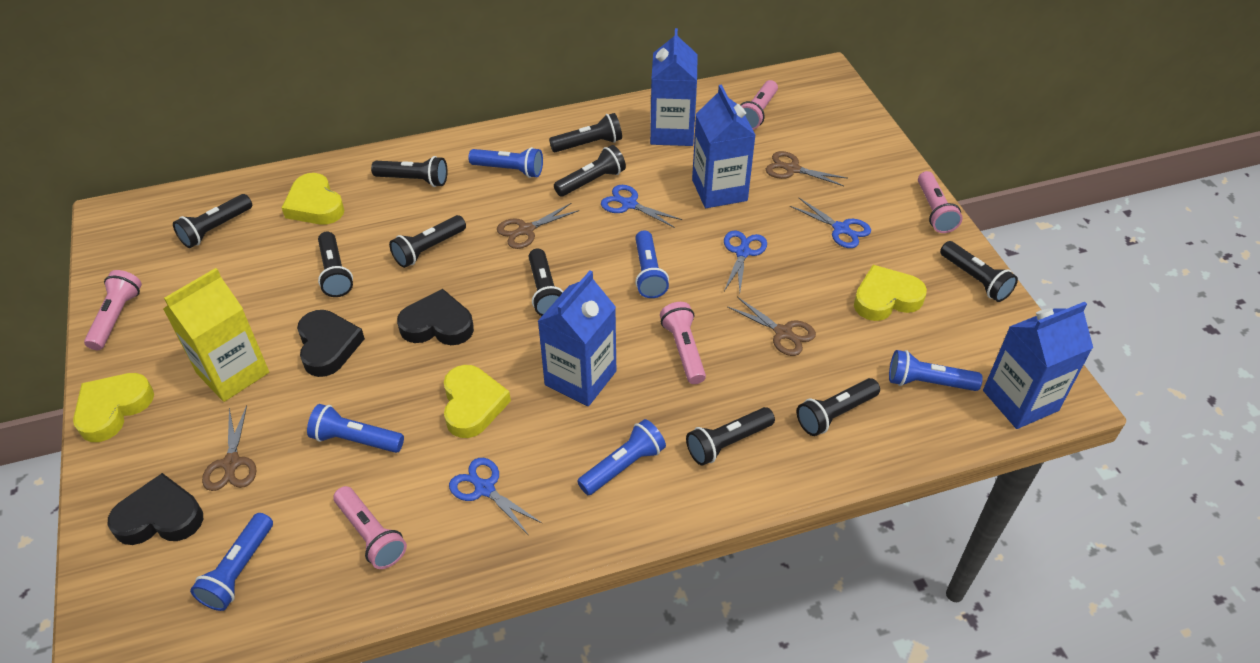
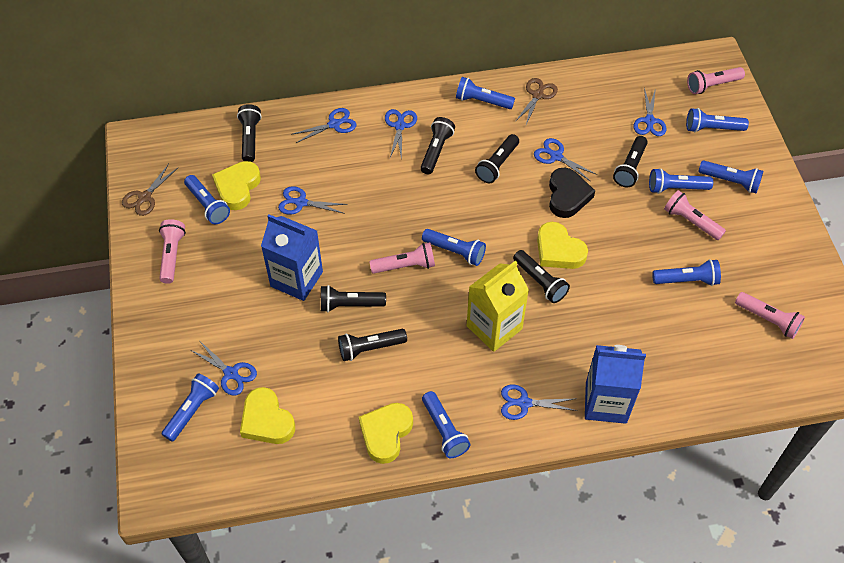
black flashlight: 10 -> 7
black heart: 3 -> 1
blue carton: 4 -> 2
blue flashlight: 6 -> 9
blue scissors: 4 -> 7
brown scissors: 4 -> 2

